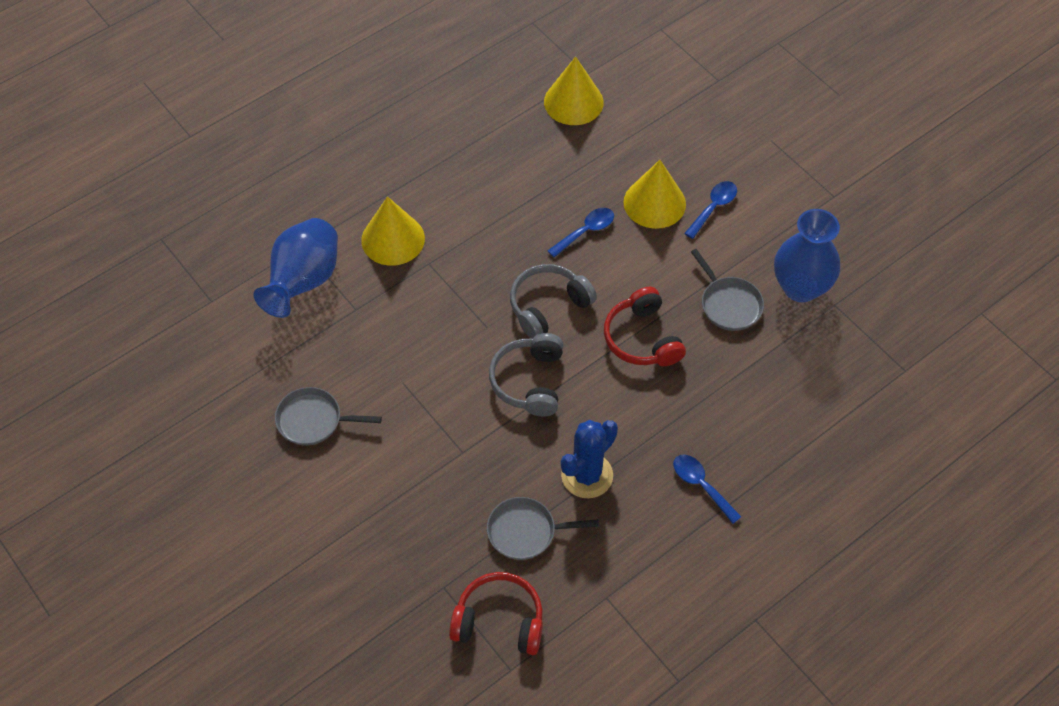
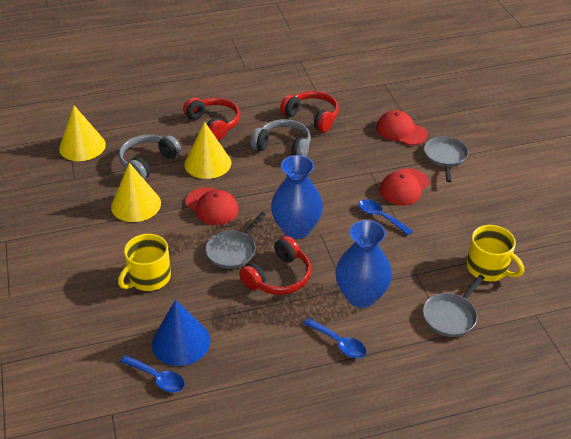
blue cactus: 1 -> 0
blue cone: 0 -> 1
red cap: 0 -> 3
red headphones: 2 -> 3
yellow mug: 0 -> 2

